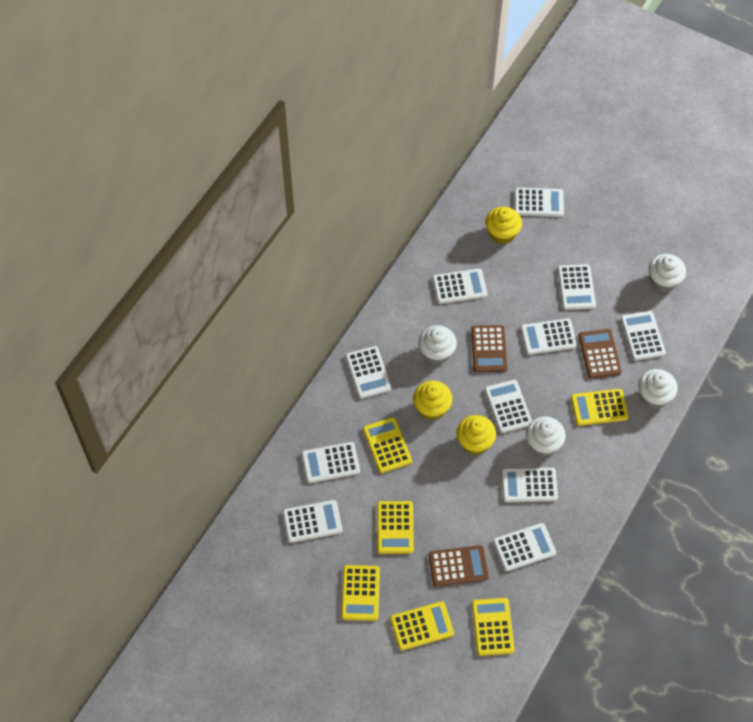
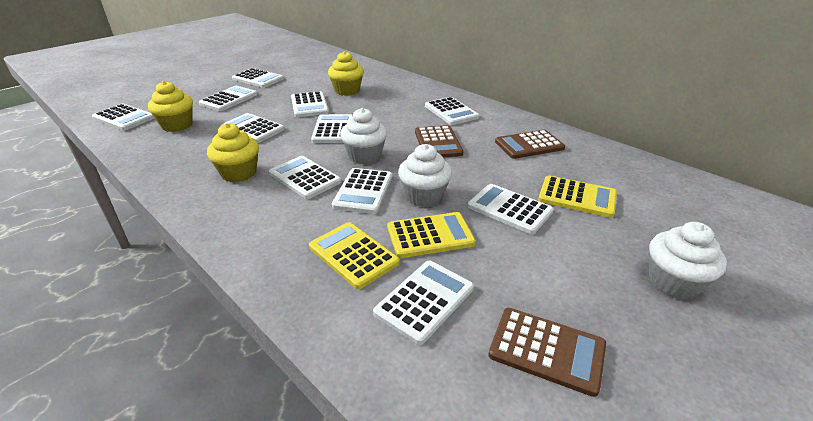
white cupcake: 4 -> 3
yellow calculator: 6 -> 3

